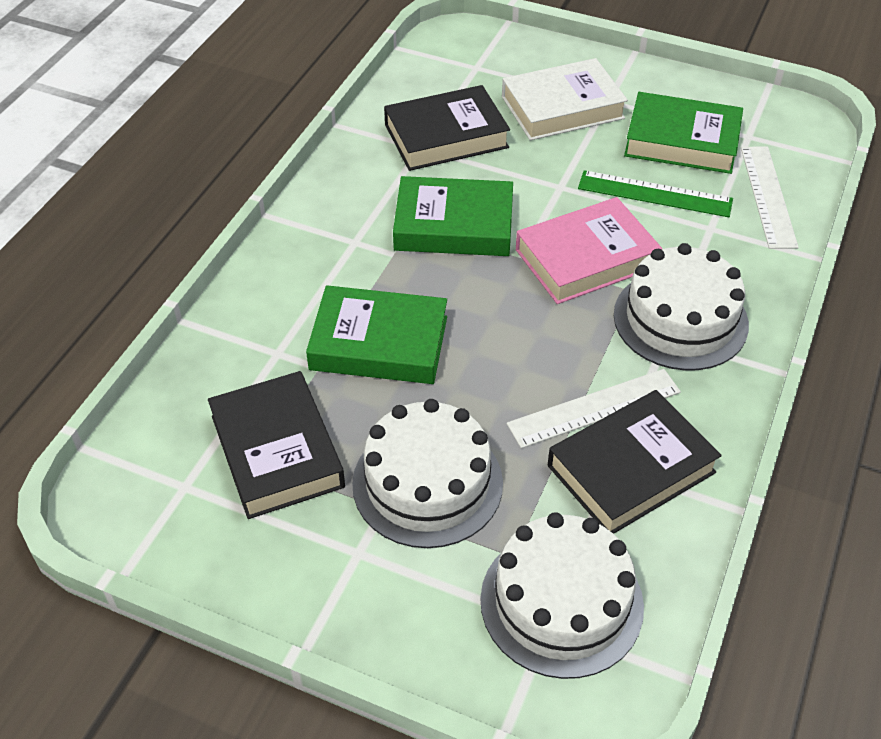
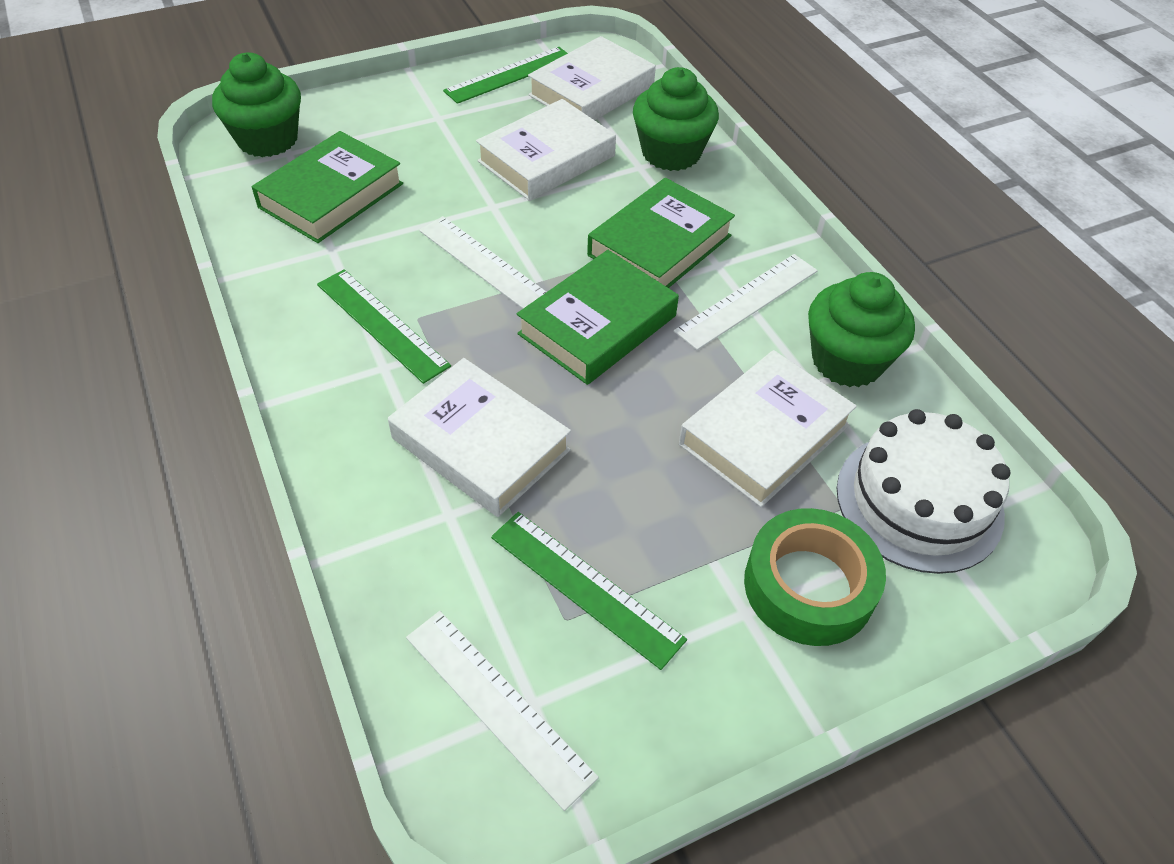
black book: 3 -> 0
green cupcake: 0 -> 3
green ruler: 1 -> 3
green tape: 0 -> 1
pink book: 1 -> 0
white book: 1 -> 4
white cake: 3 -> 1
white ruler: 2 -> 3

